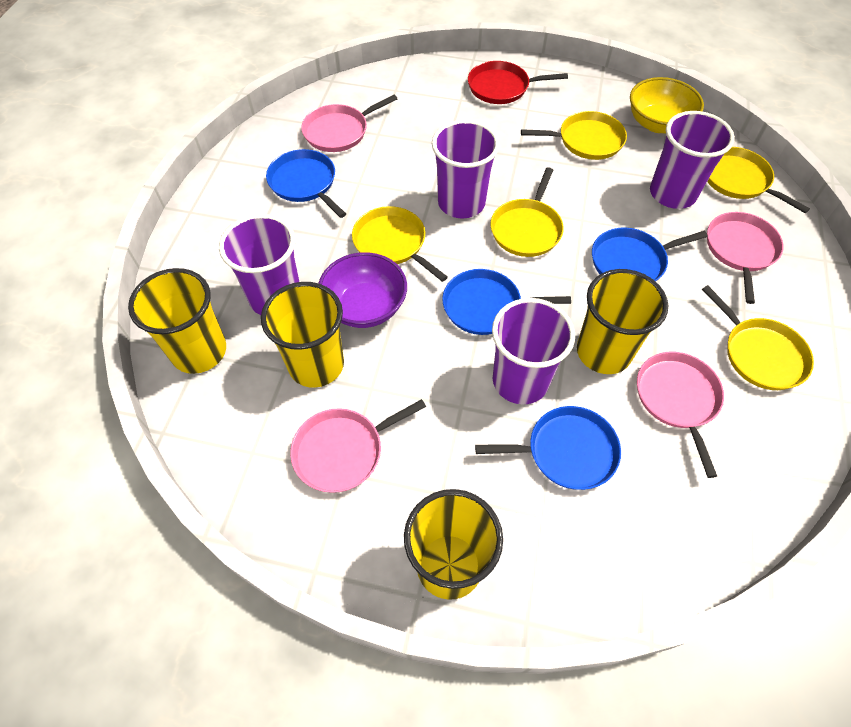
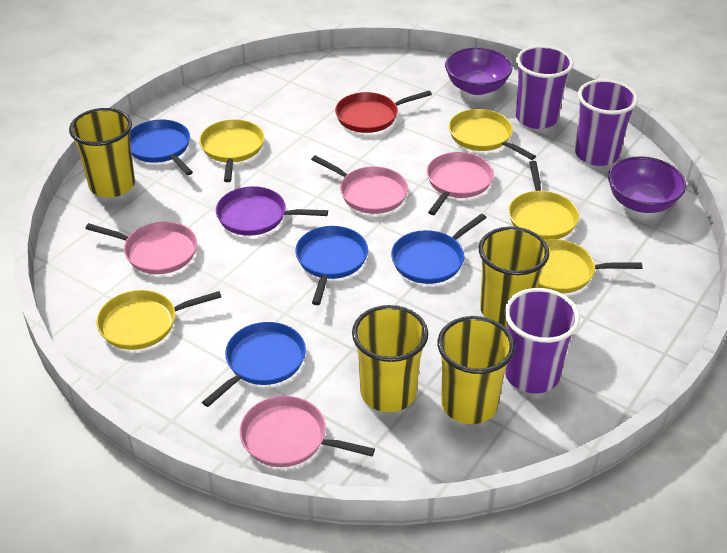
purple bowl: 1 -> 2
purple cup: 4 -> 3
purple pan: 0 -> 1
yellow bowl: 1 -> 0

